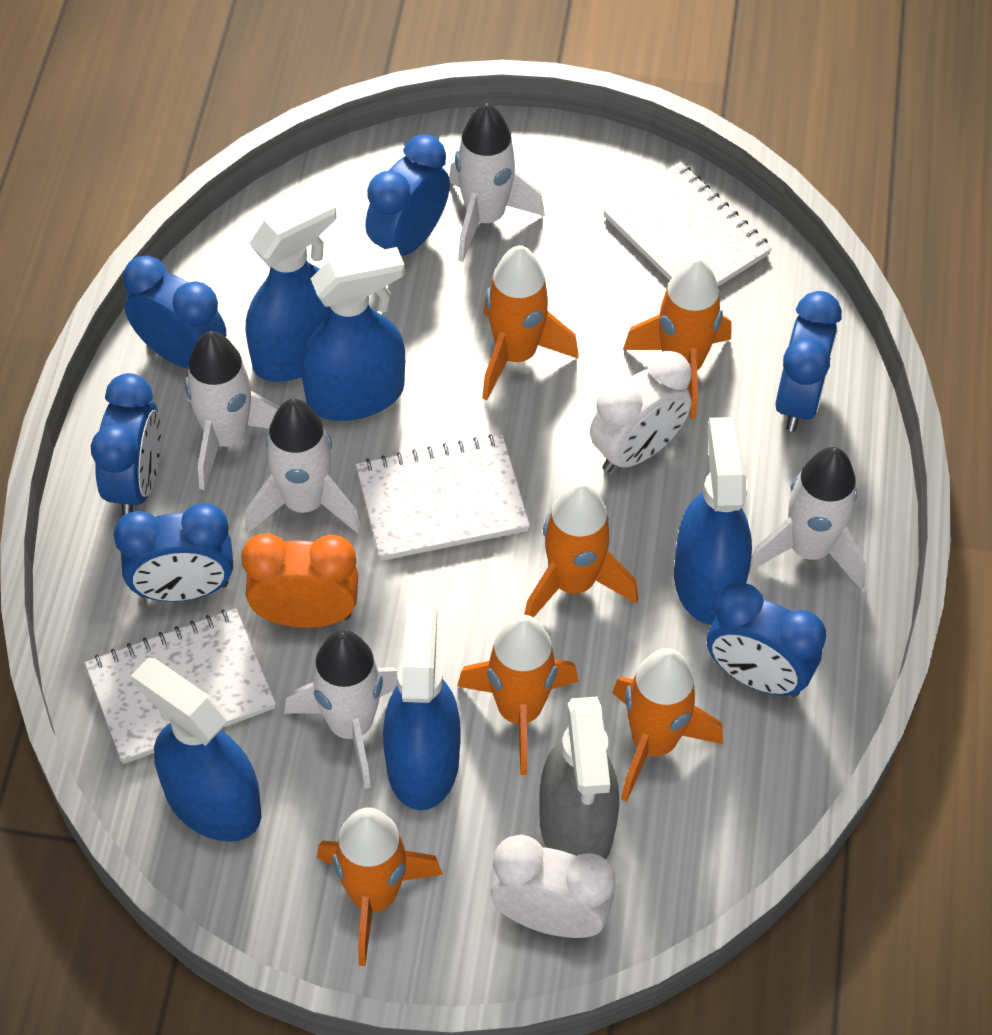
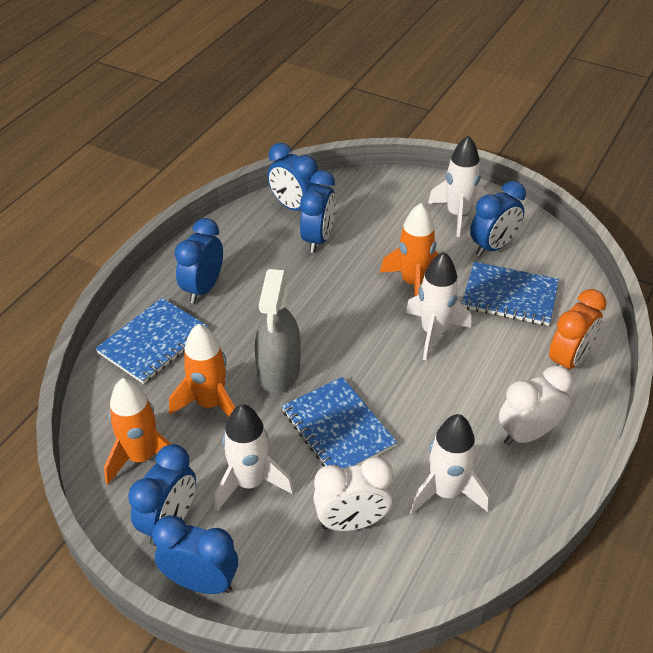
blue notebook: 0 -> 3
blue spray bottle: 5 -> 0
orange rocket: 6 -> 3
white notebook: 3 -> 0
white rocket: 5 -> 4

